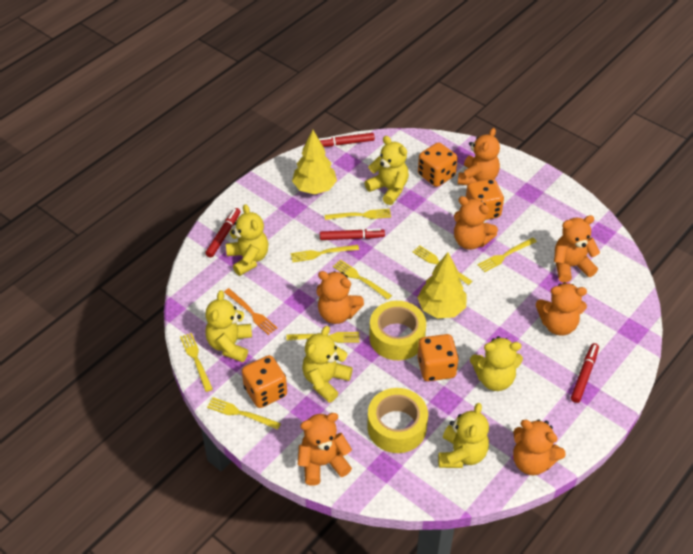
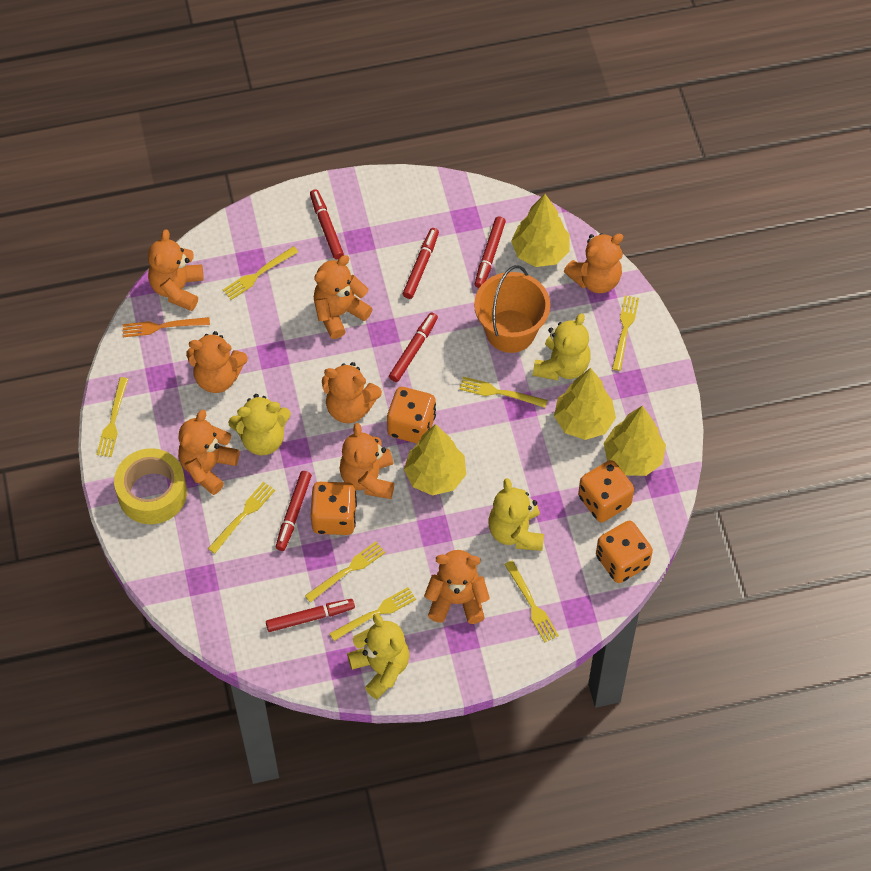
orange bucket: 0 -> 1
orange teddy bear: 7 -> 8
red marker: 4 -> 6
yellow tape: 2 -> 1
yellow teddy bear: 6 -> 4
yellow tree: 2 -> 4

